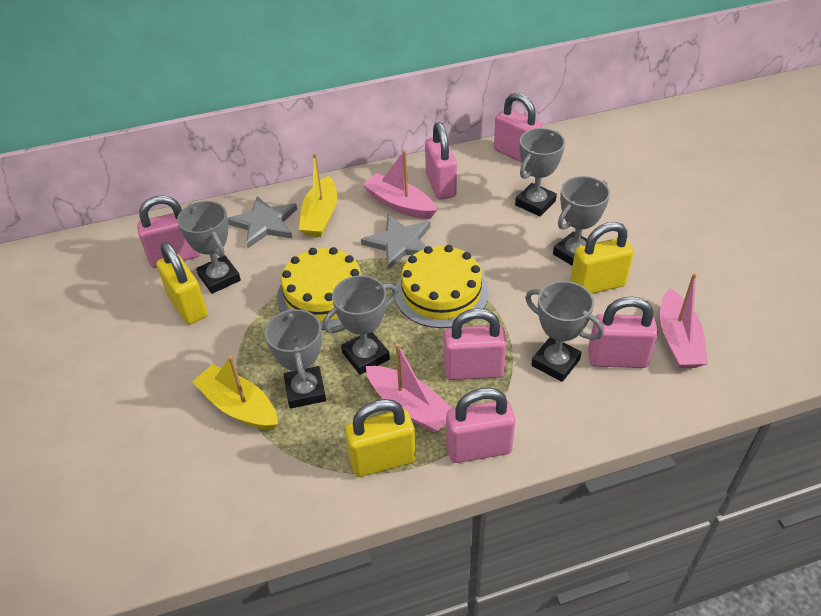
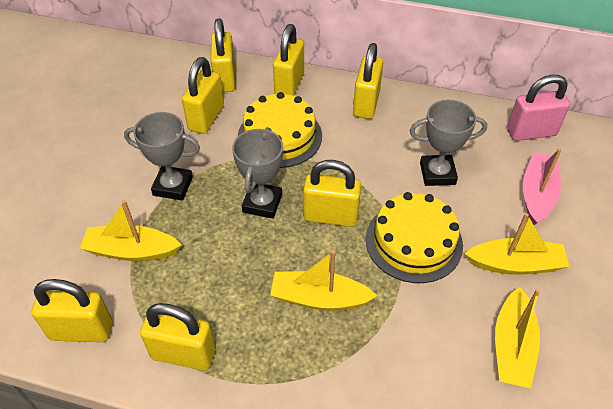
grey star: 2 -> 0
grey trophy: 6 -> 3
pink boat: 3 -> 1
pink padlock: 6 -> 1
yellow boat: 2 -> 4
yellow padlock: 3 -> 7

